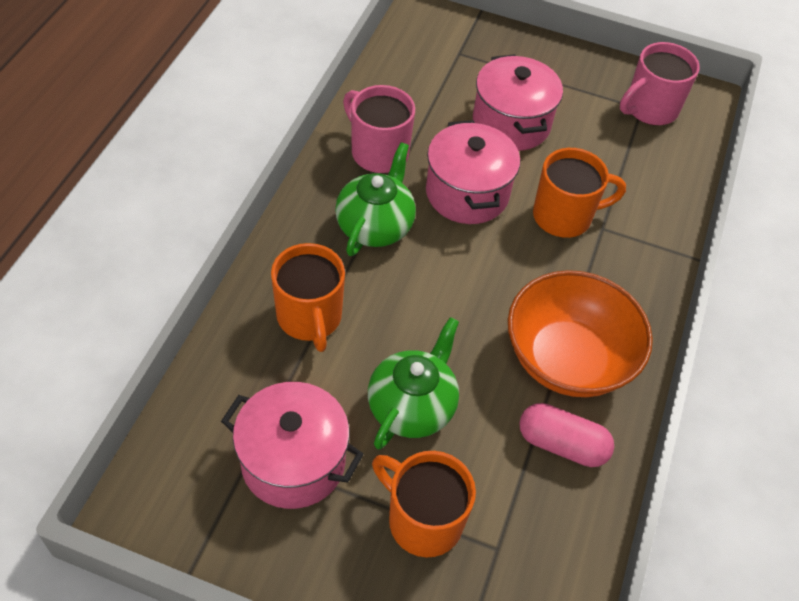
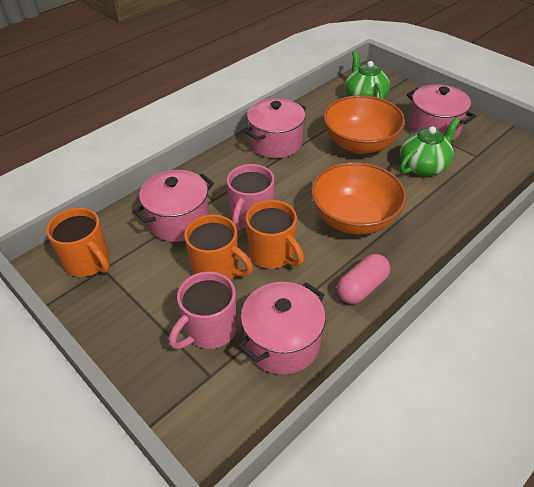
orange bowl: 1 -> 2
pink pot: 3 -> 4

